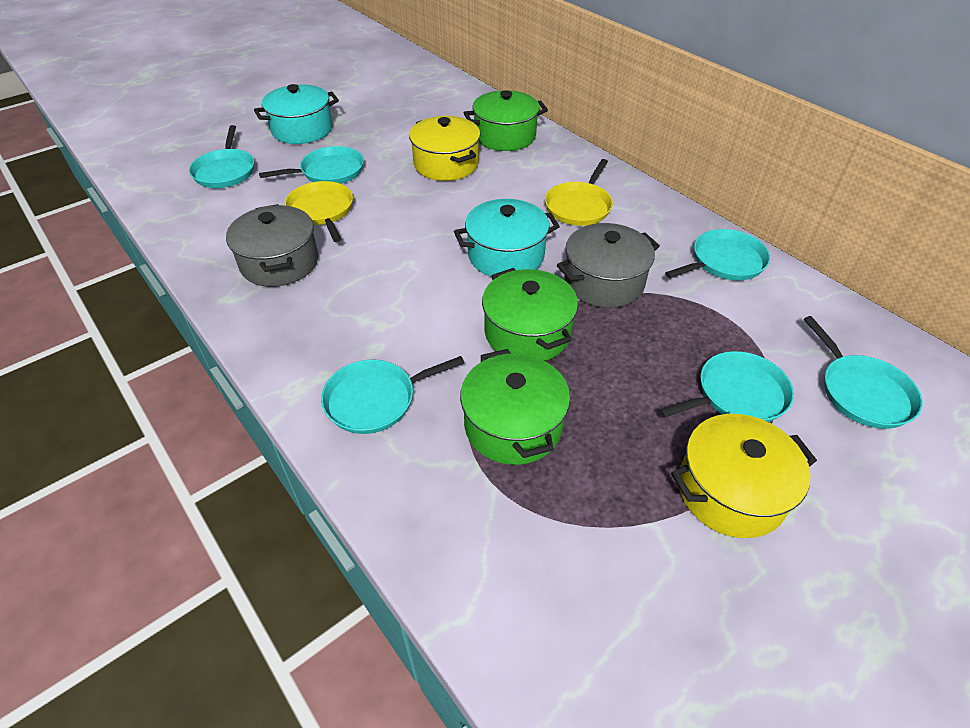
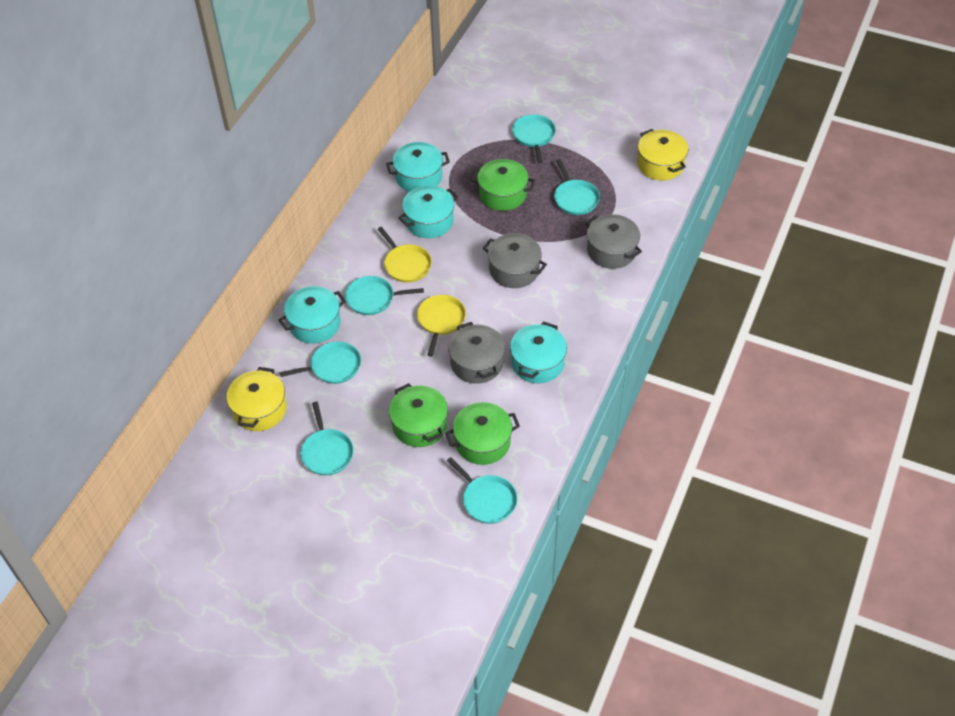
grey pot: 2 -> 3
turquoise pot: 2 -> 4

